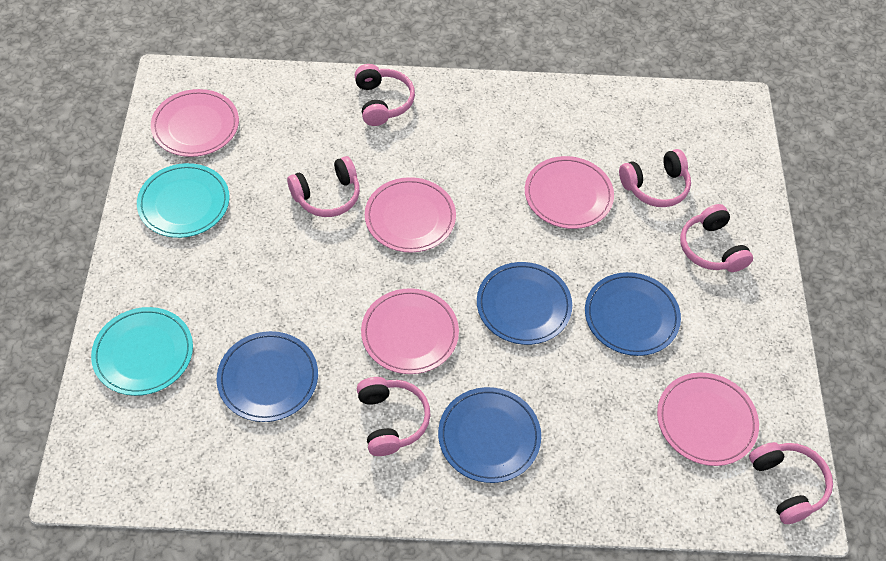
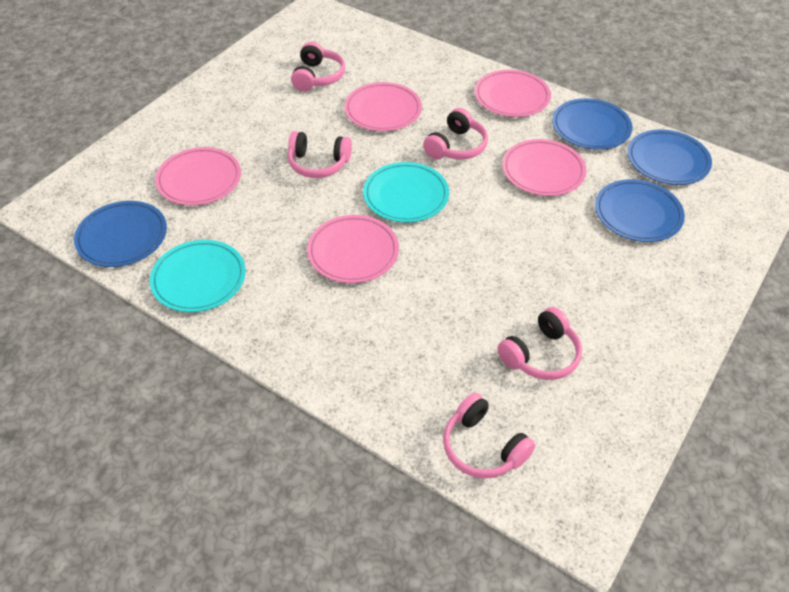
pink headphones: 6 -> 5

